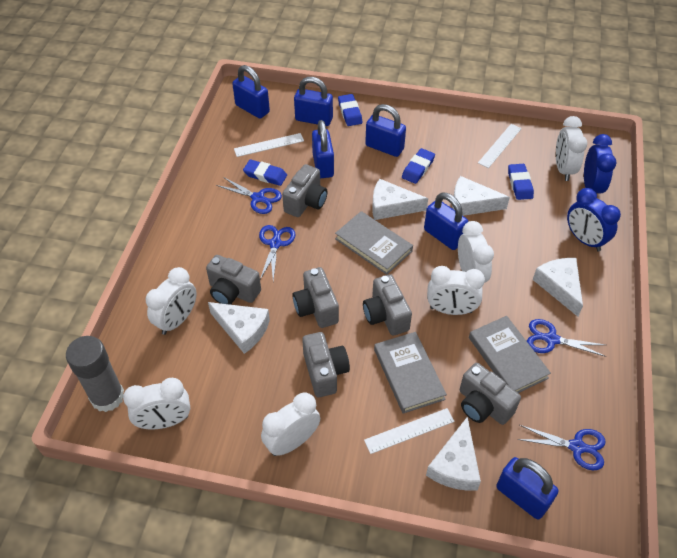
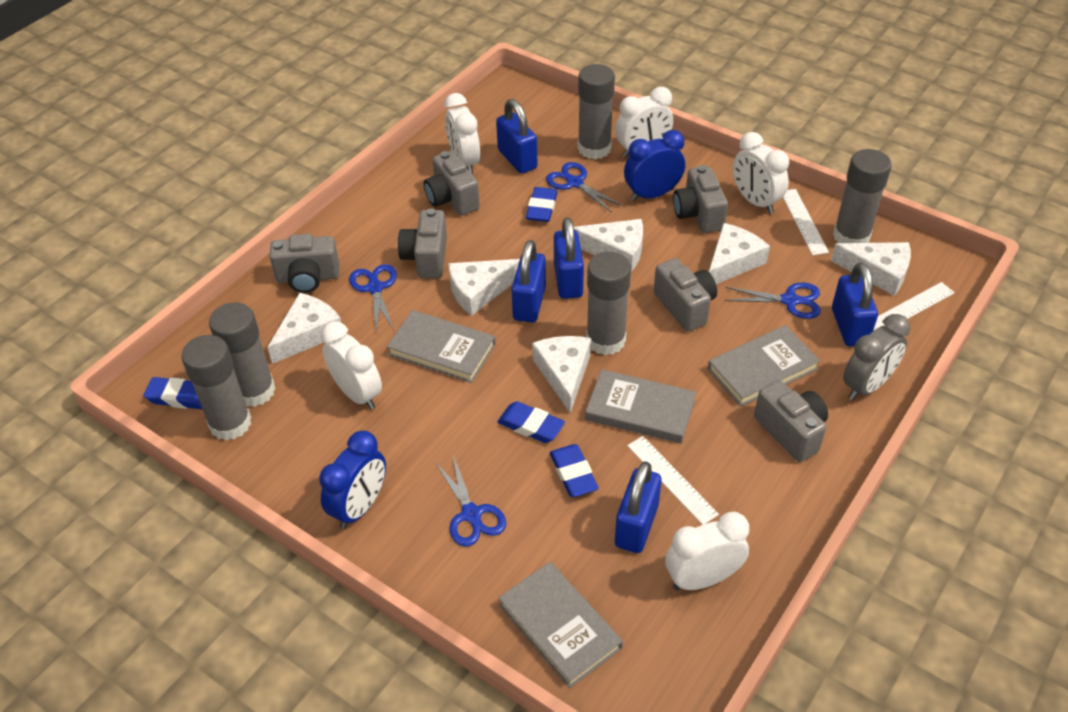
blue padlock: 6 -> 5
grey book: 3 -> 4
grey clock: 0 -> 1
grey glue stick: 1 -> 5
white cheese: 5 -> 6
white clock: 6 -> 5

